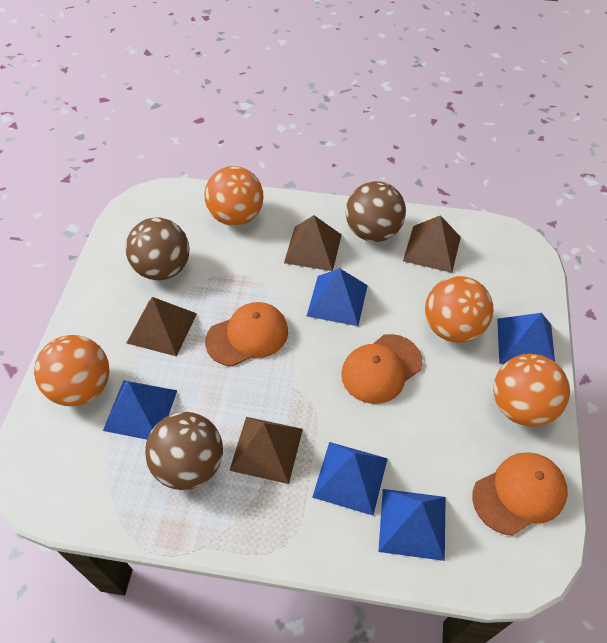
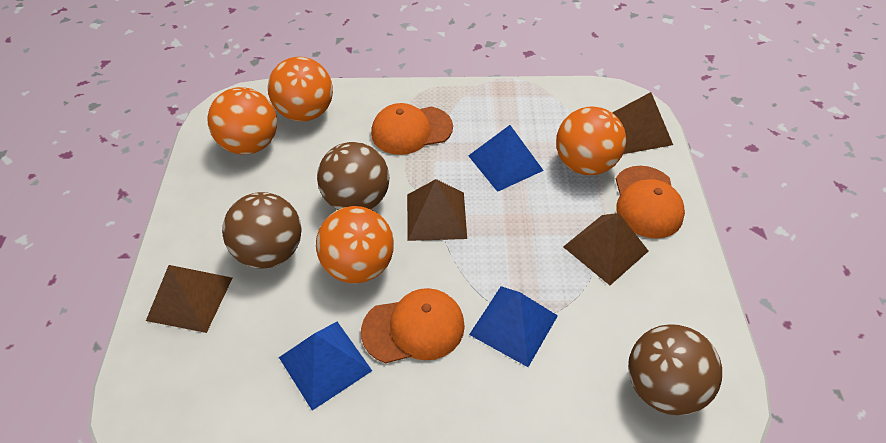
blue pyramid: 5 -> 3

